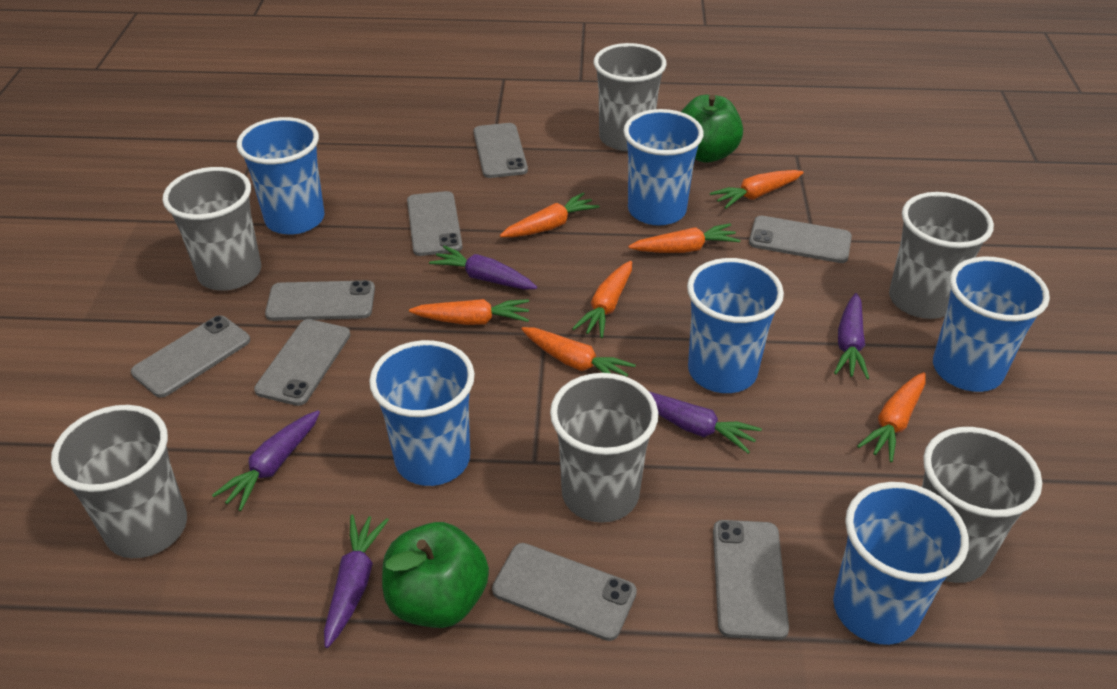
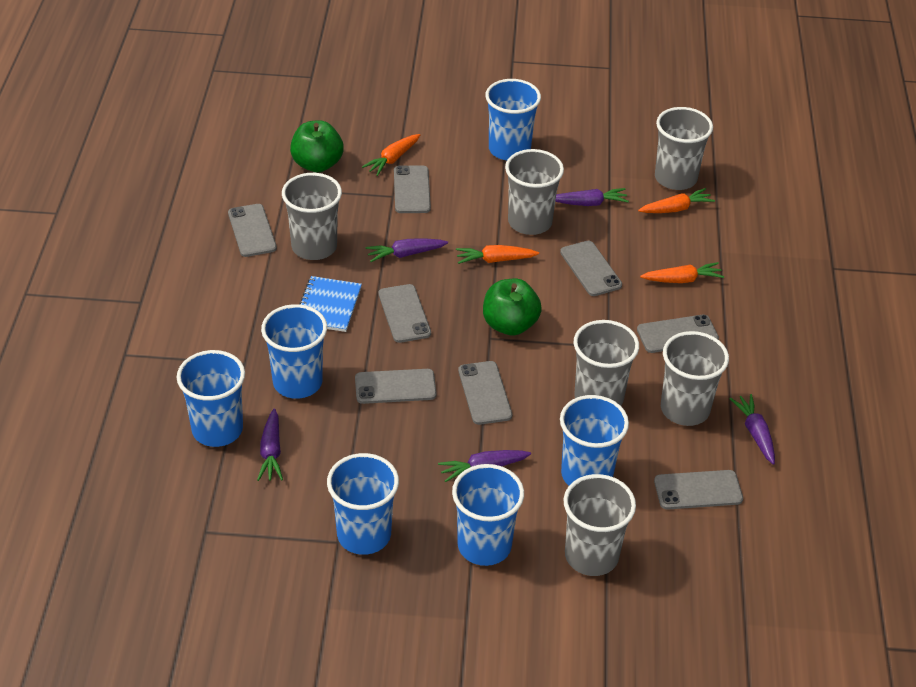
blue notebook: 0 -> 1
orange carrot: 7 -> 4

